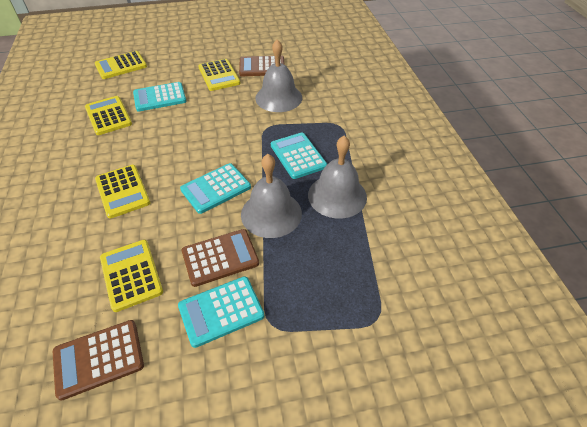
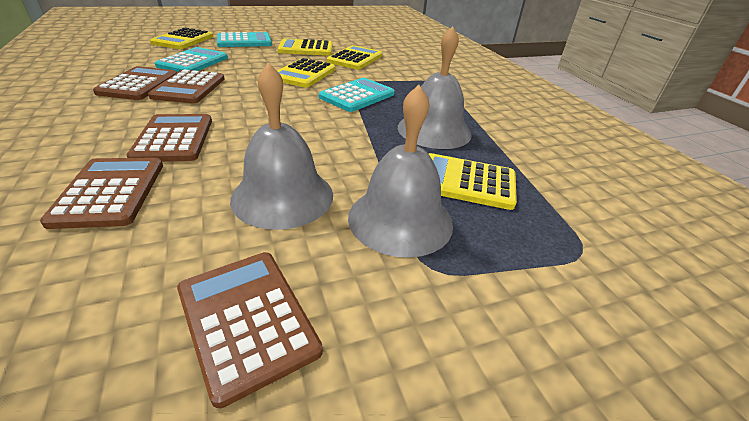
brown calculator: 3 -> 5
turquoise calculator: 4 -> 3

